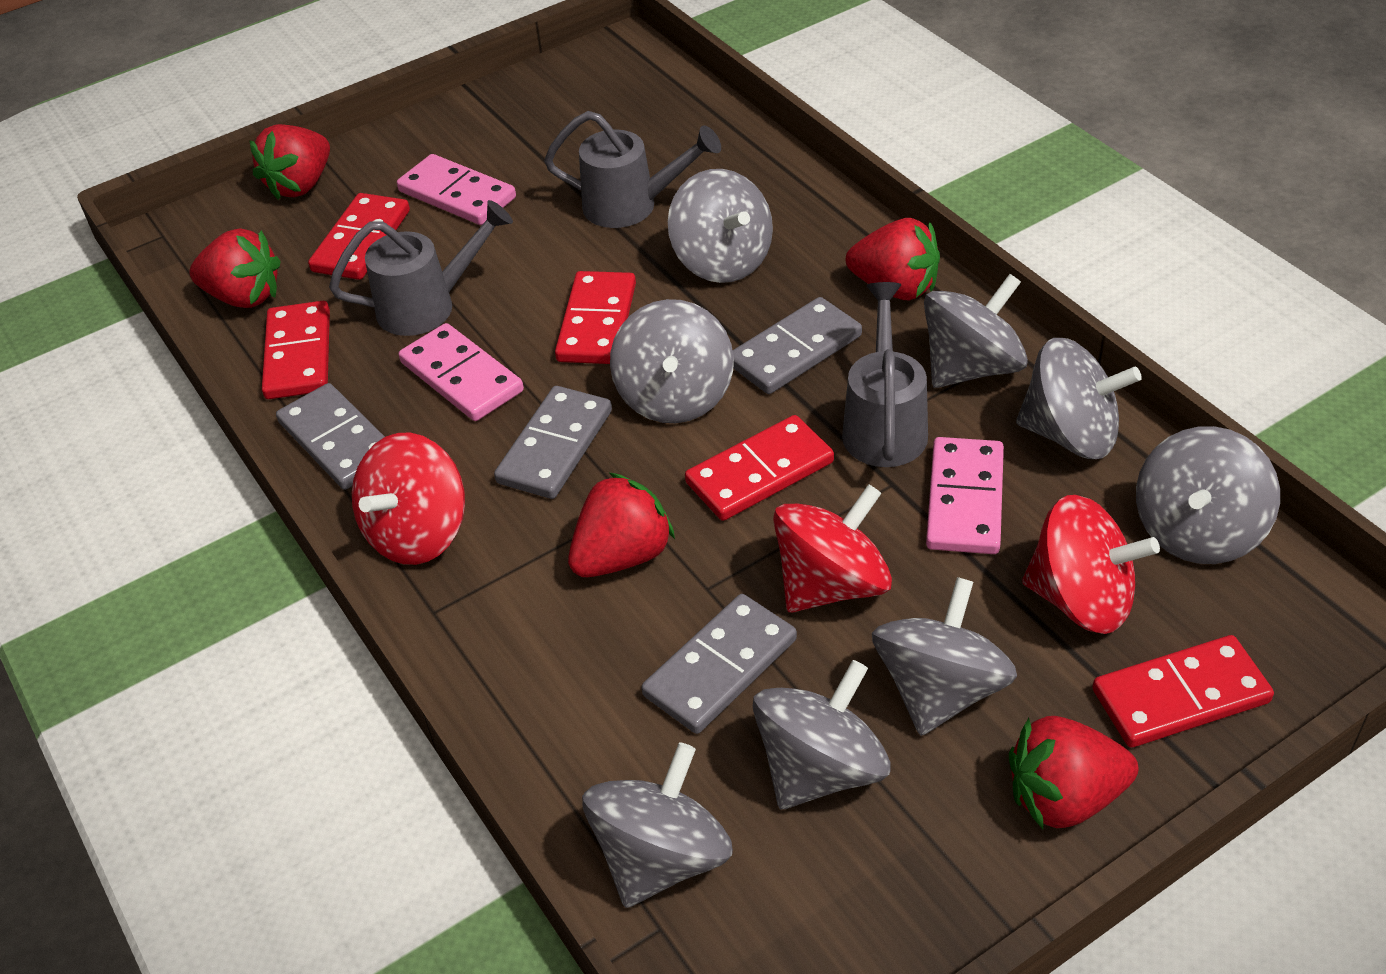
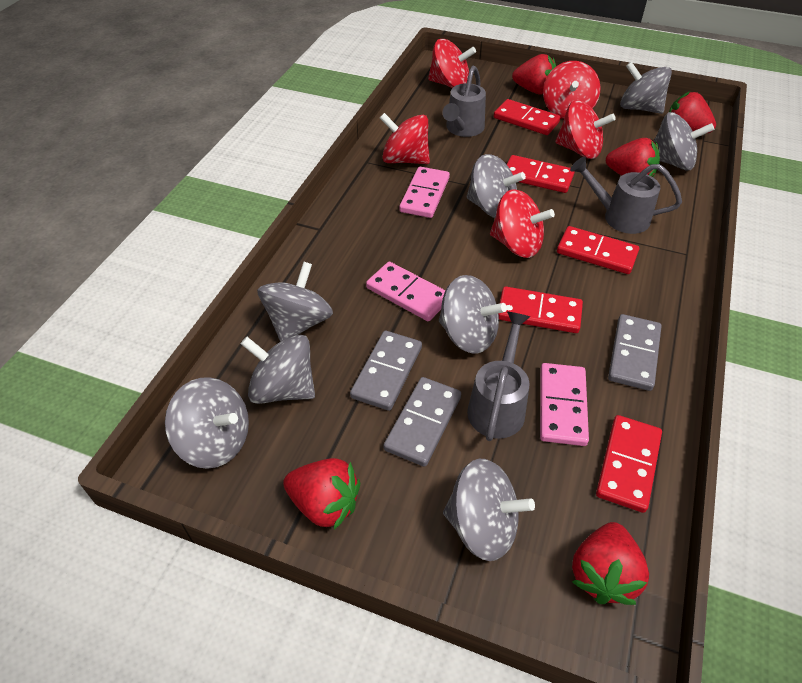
grey domino: 4 -> 3
red spinning top: 3 -> 5

